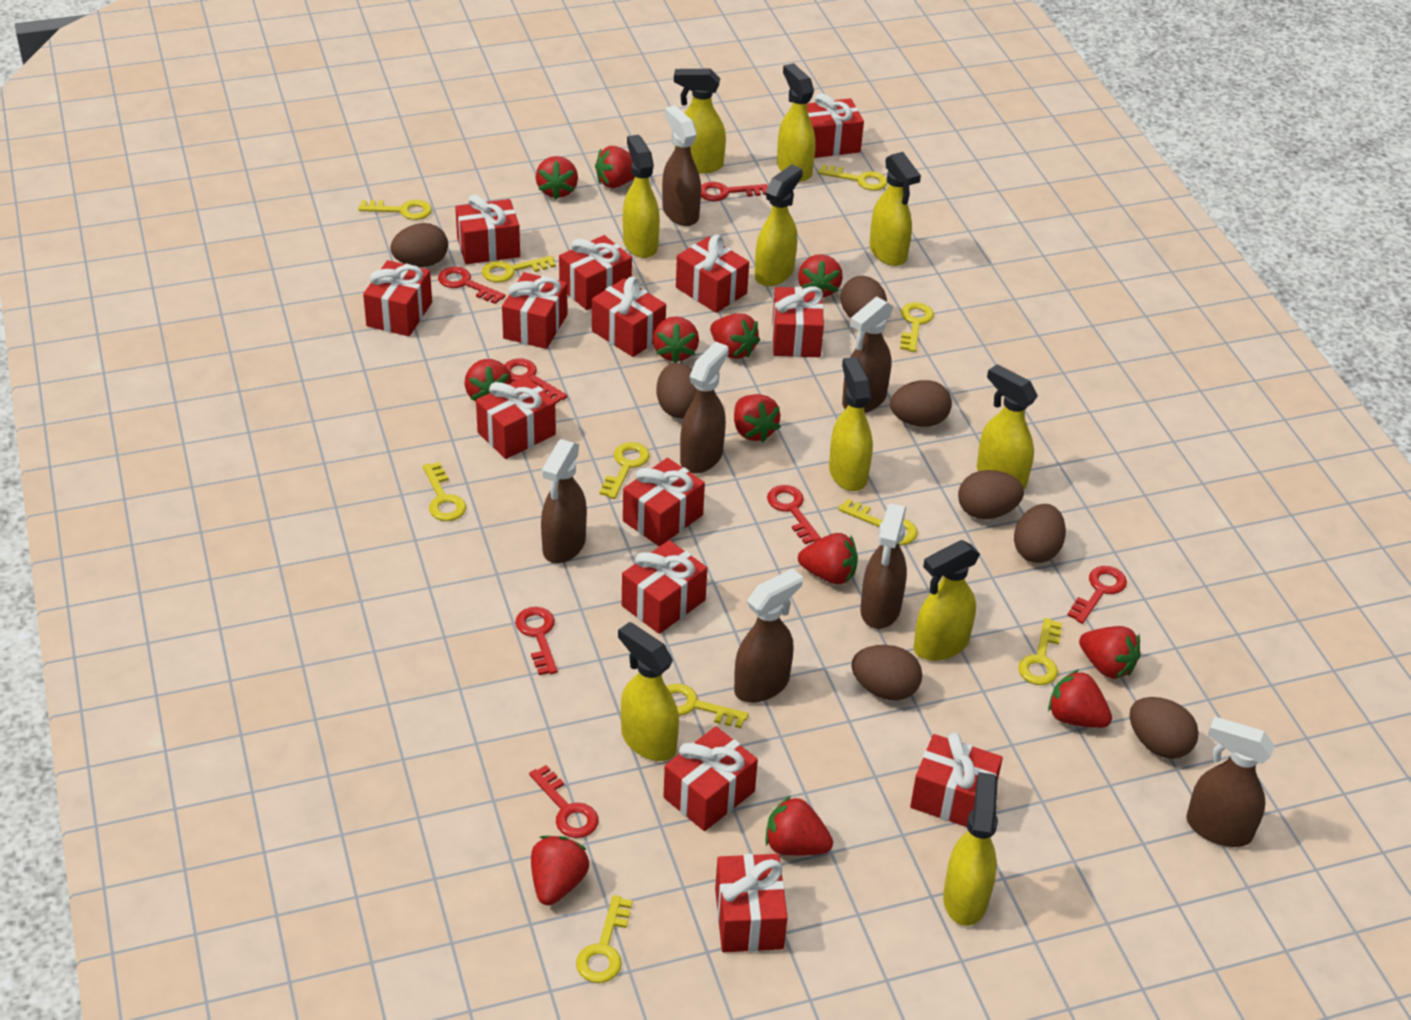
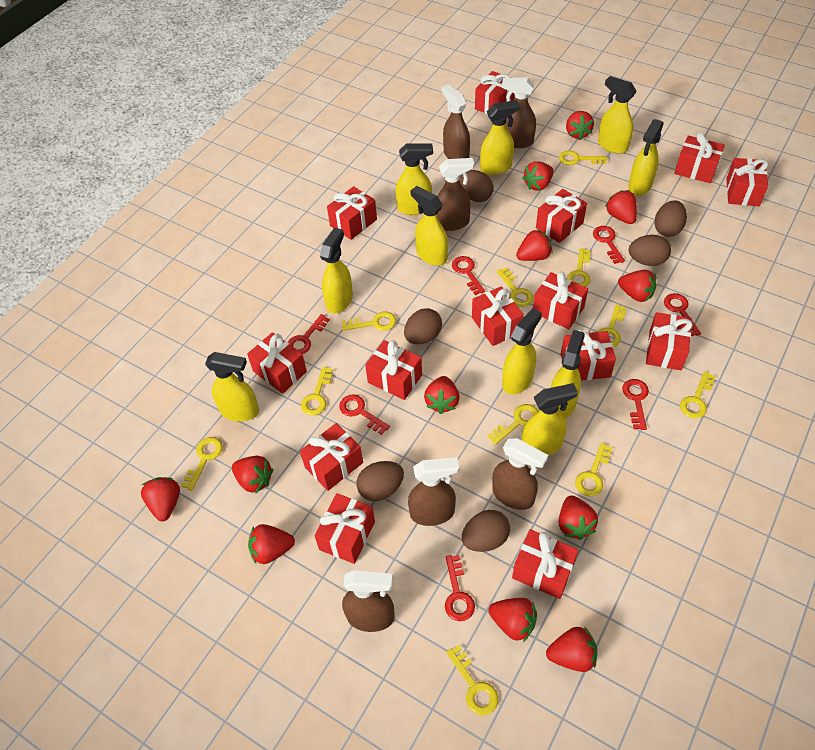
brown egg: 8 -> 6
brown spray bottle: 7 -> 6
yellow key: 10 -> 11

